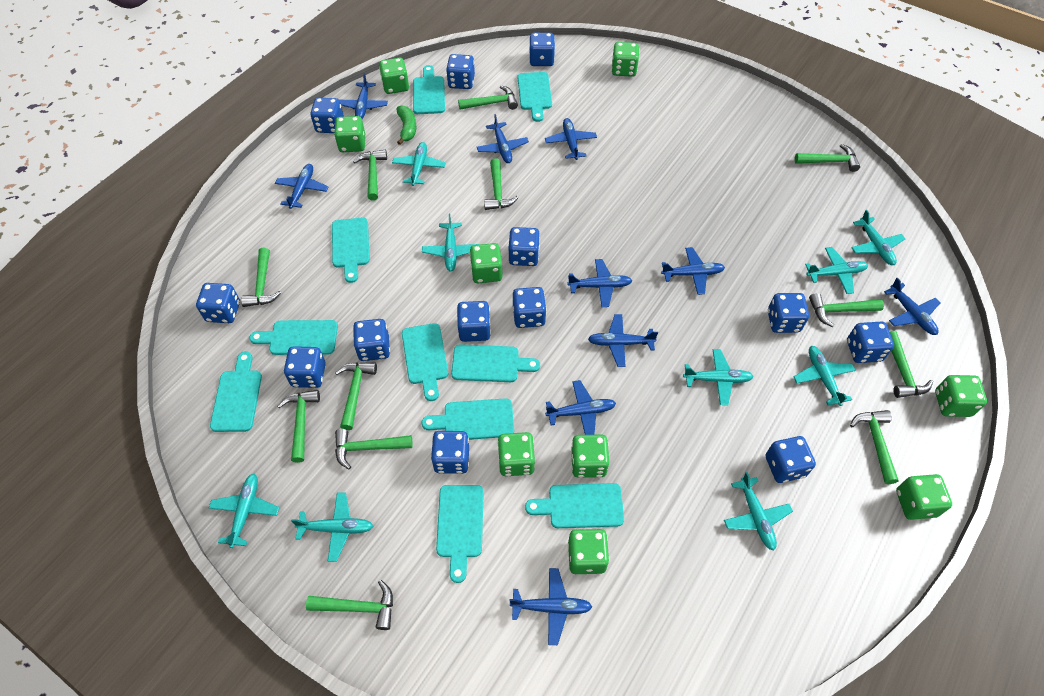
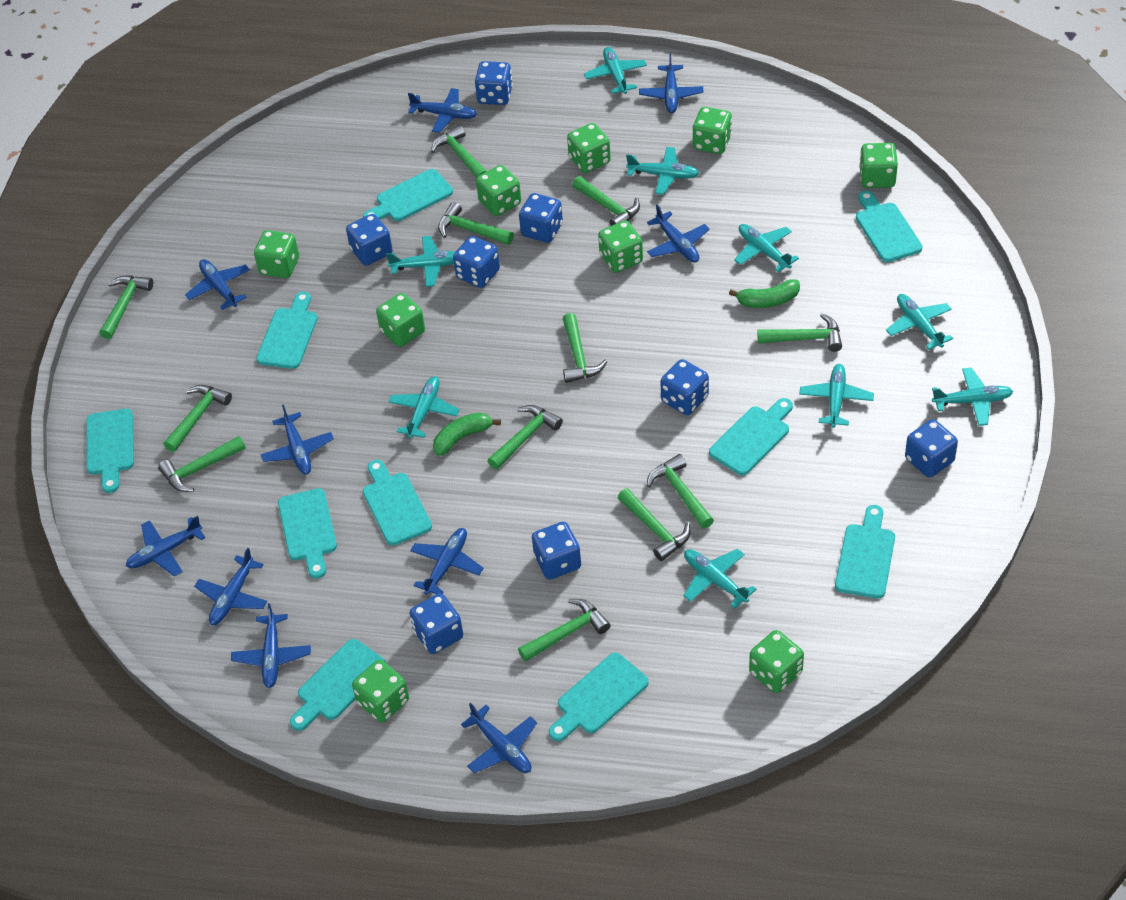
blue dice: 13 -> 8
green banana: 1 -> 2

